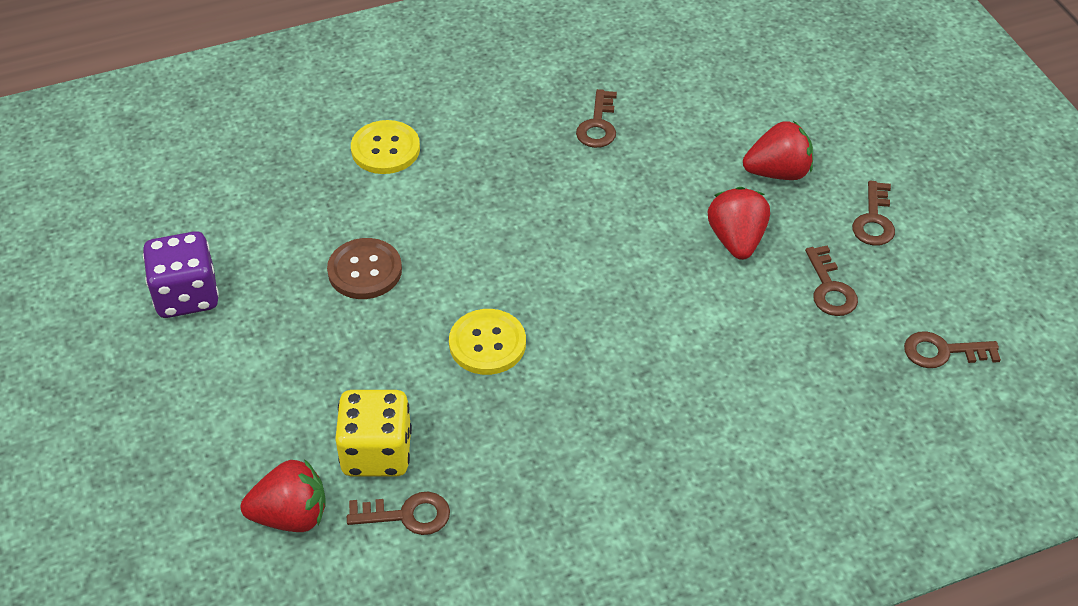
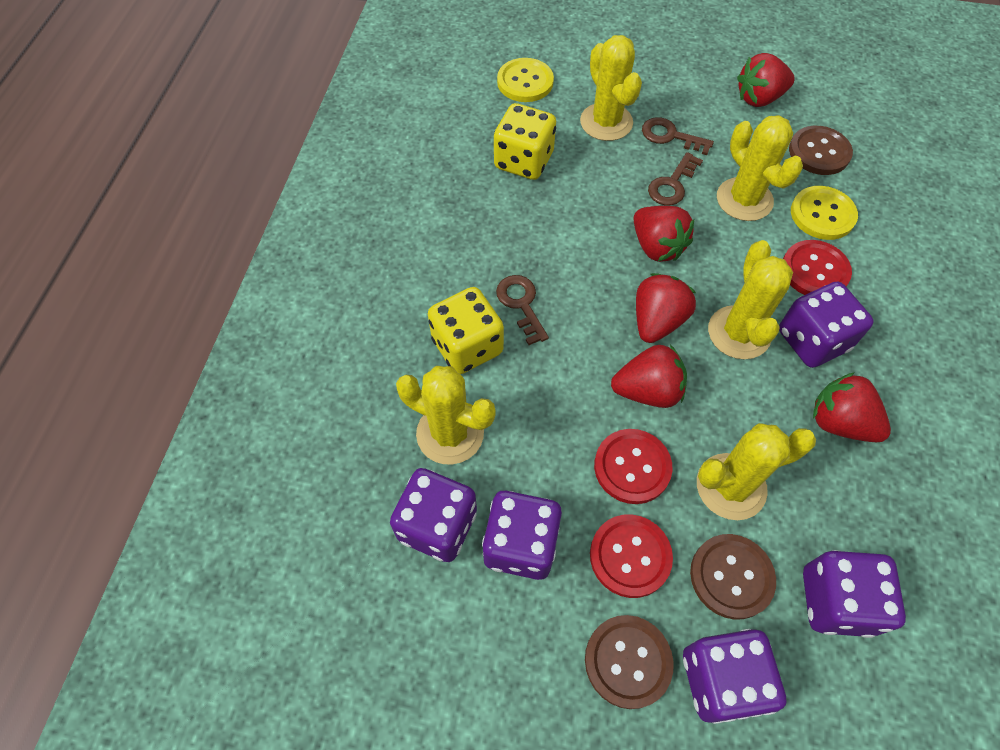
brown button: 1 -> 3
brown key: 5 -> 3
purple dice: 1 -> 5
red button: 0 -> 3
red strawberry: 3 -> 5
yellow cactus: 0 -> 5
yellow dice: 1 -> 2

